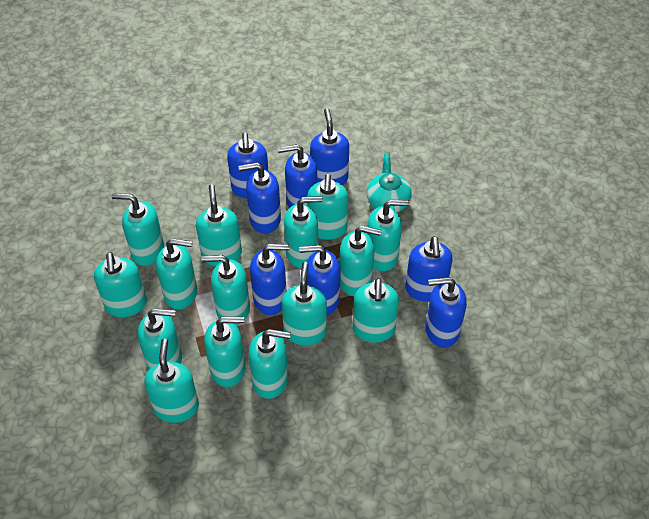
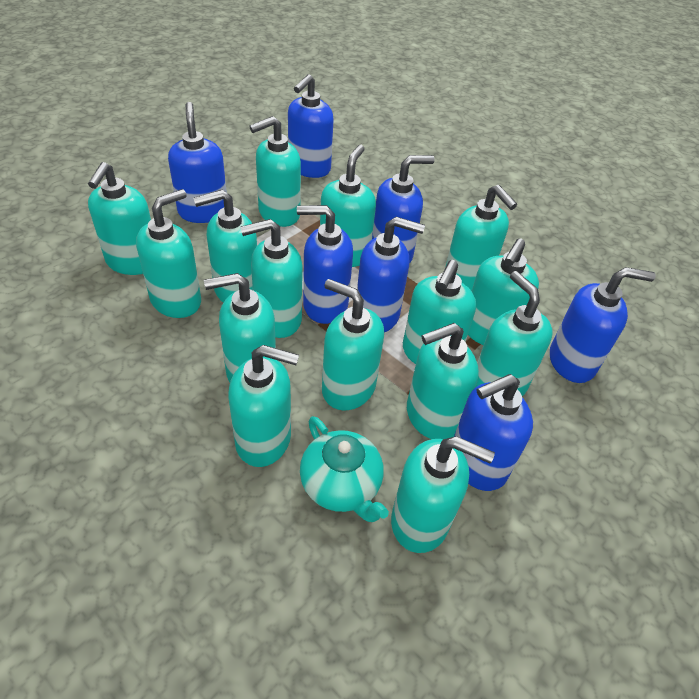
blue soap dispenser: 8 -> 7

